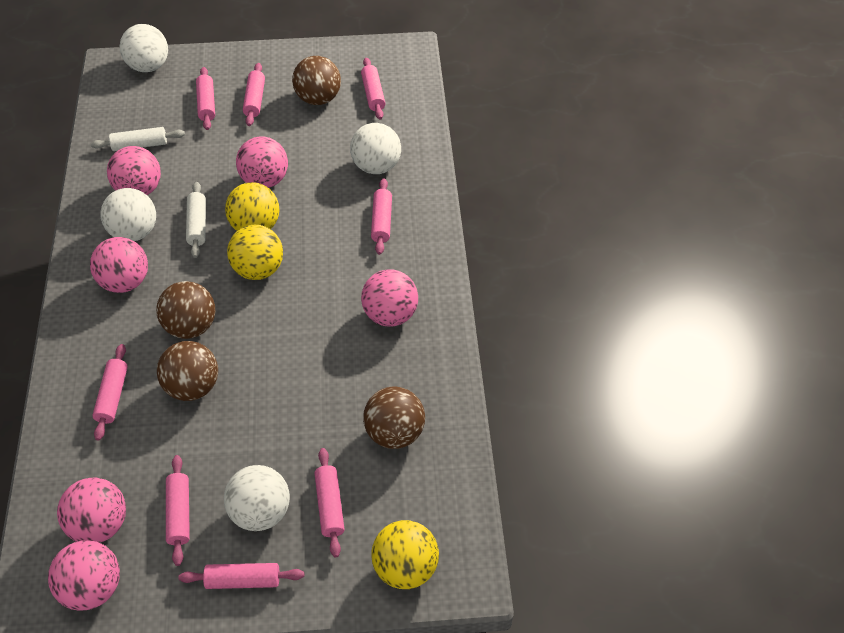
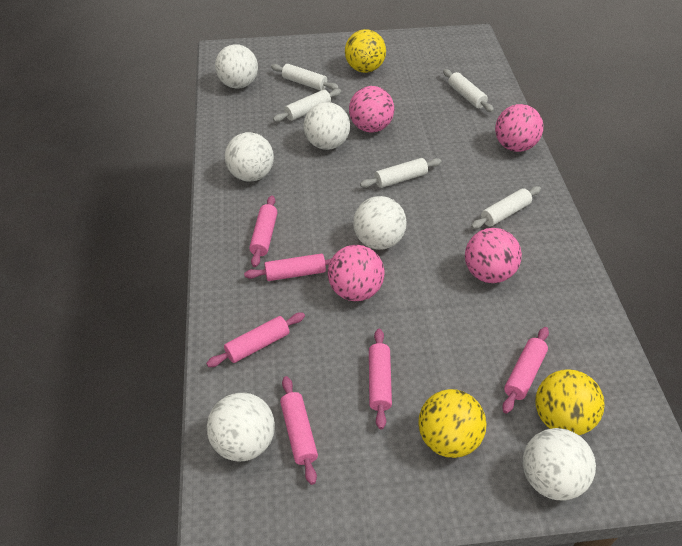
brown ball: 4 -> 0
pink ball: 6 -> 4
pink rolling pin: 8 -> 6
white ball: 4 -> 6
white rolling pin: 2 -> 5

